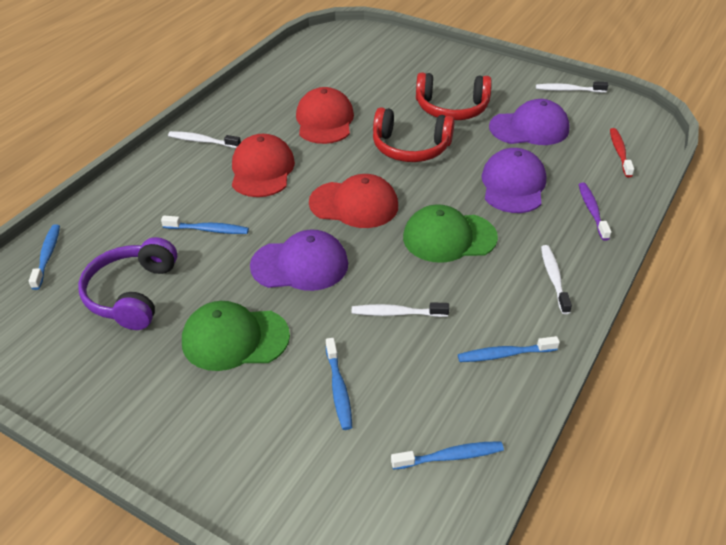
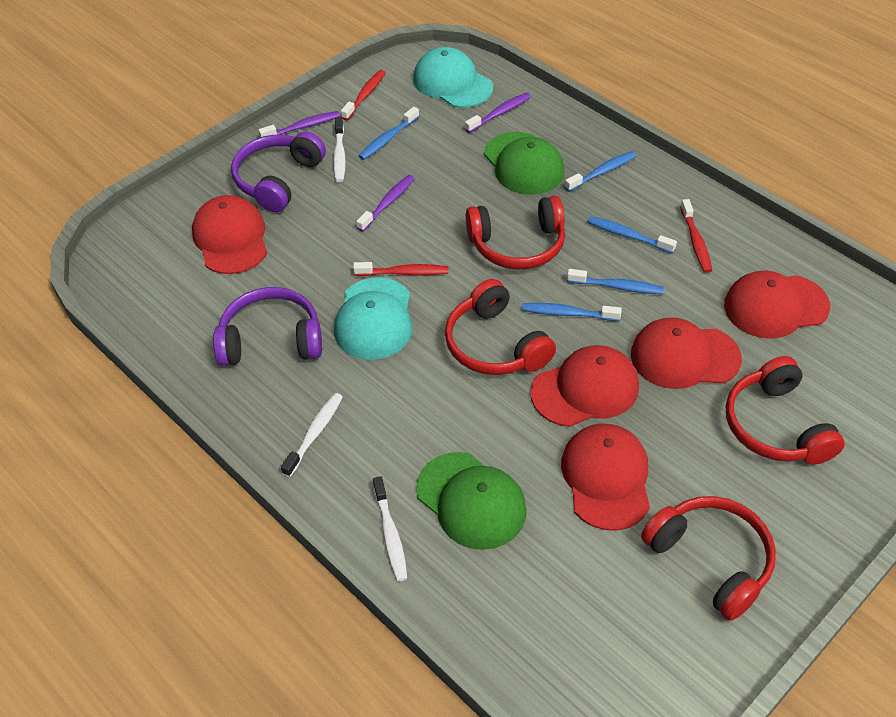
purple cap: 3 -> 0
purple headphones: 1 -> 2
purple toothbrush: 1 -> 3
red cap: 3 -> 5
red headphones: 2 -> 4
red toothbrush: 1 -> 3
turquoise cap: 0 -> 2
white toothbrush: 4 -> 3

